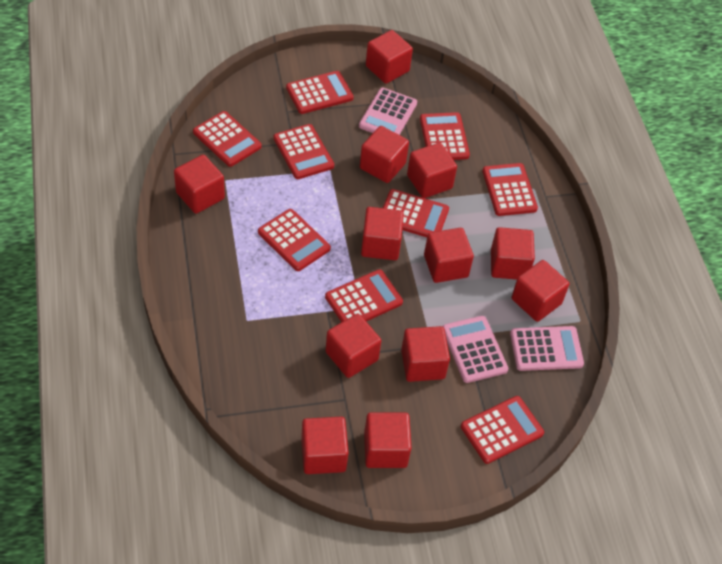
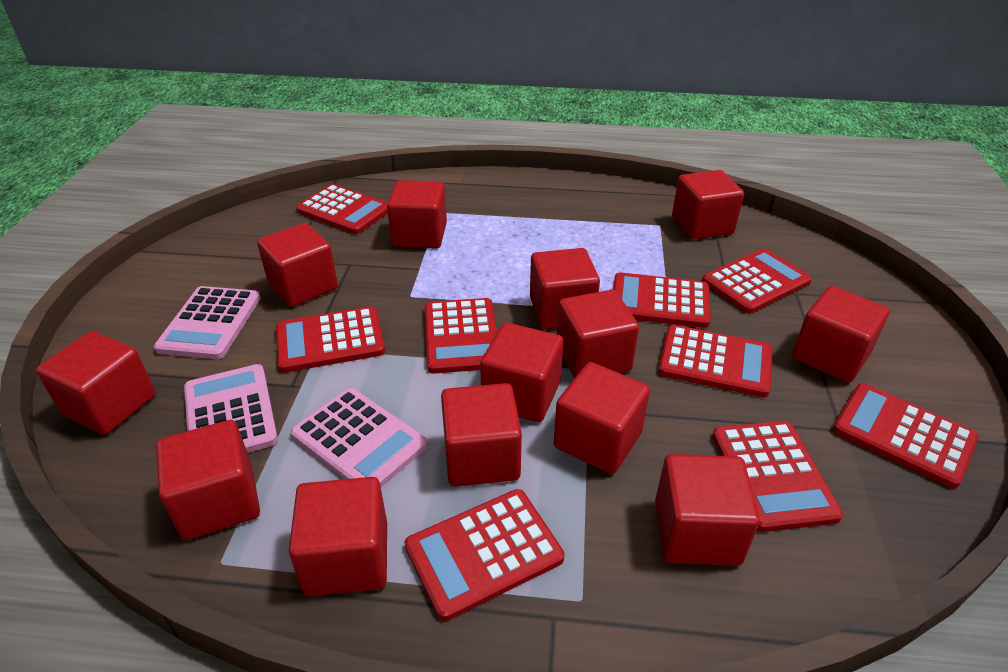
red cube: 12 -> 13

